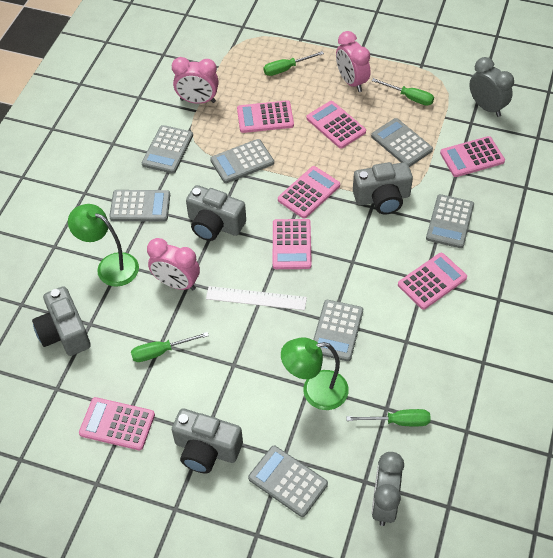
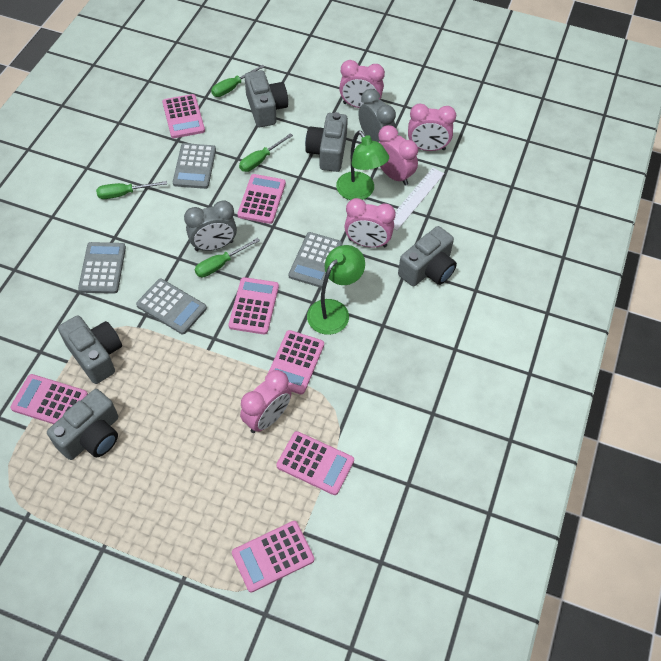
grey calculator: 7 -> 4
grey camera: 4 -> 5
pink clock: 3 -> 5

